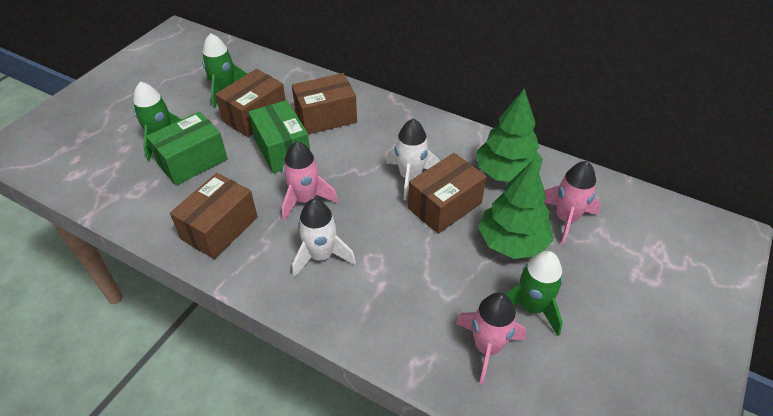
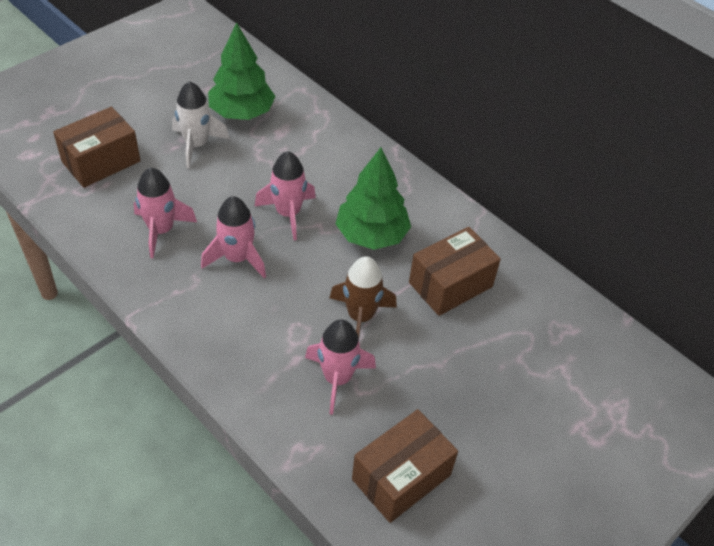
brown box: 4 -> 3
brown rocket: 0 -> 1
green box: 2 -> 0
green rocket: 3 -> 0
pink rocket: 3 -> 4
white rocket: 2 -> 1

